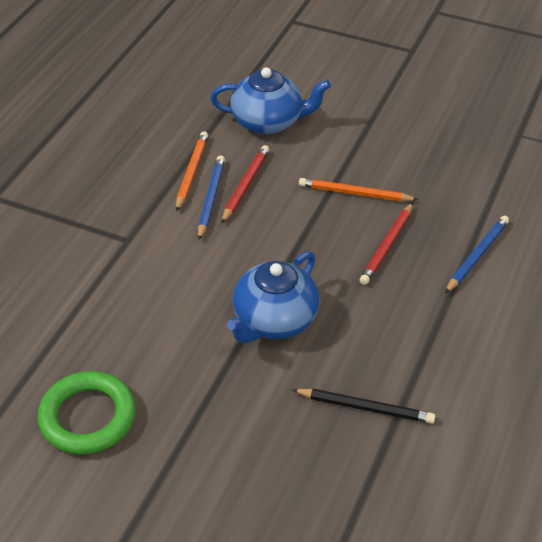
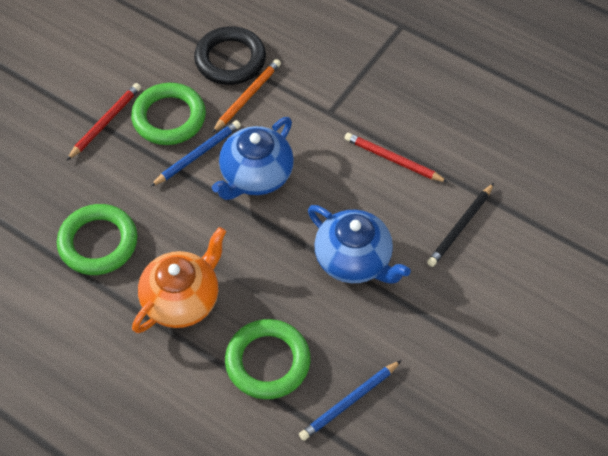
black ring: 0 -> 1
green ring: 1 -> 3
orange pencil: 2 -> 1
orange teapot: 0 -> 1

